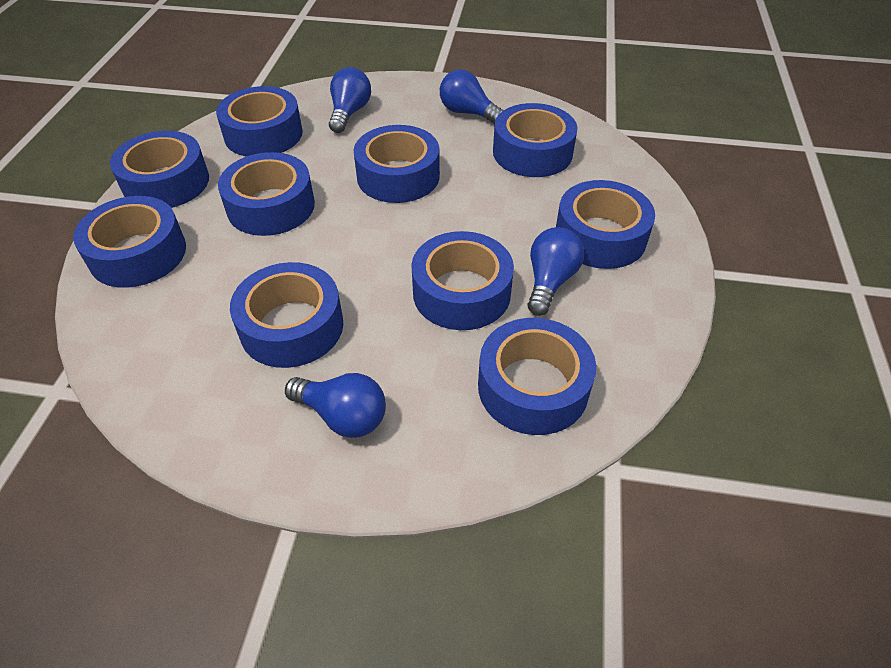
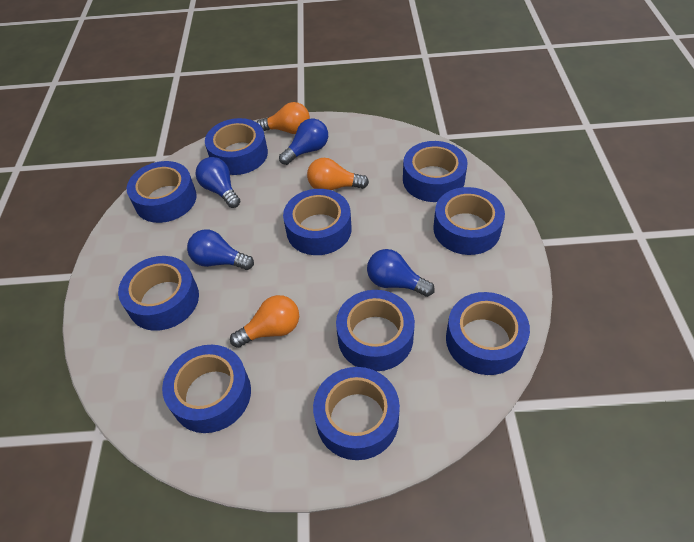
orange light bulb: 0 -> 3

